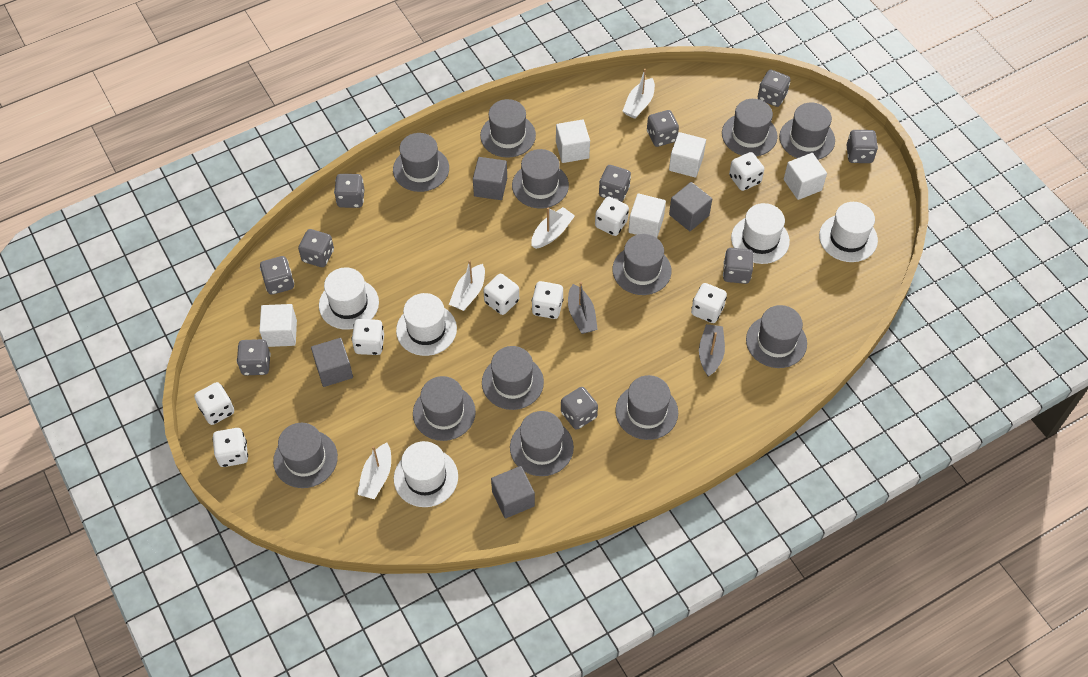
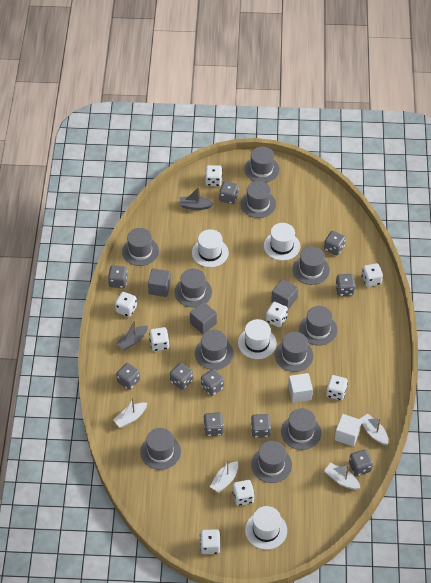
grey cube: 4 -> 3
grey hat: 12 -> 11
white cube: 5 -> 2
white hat: 5 -> 4

